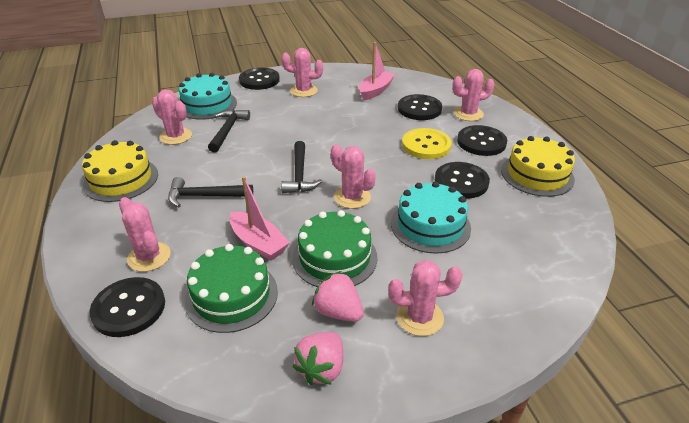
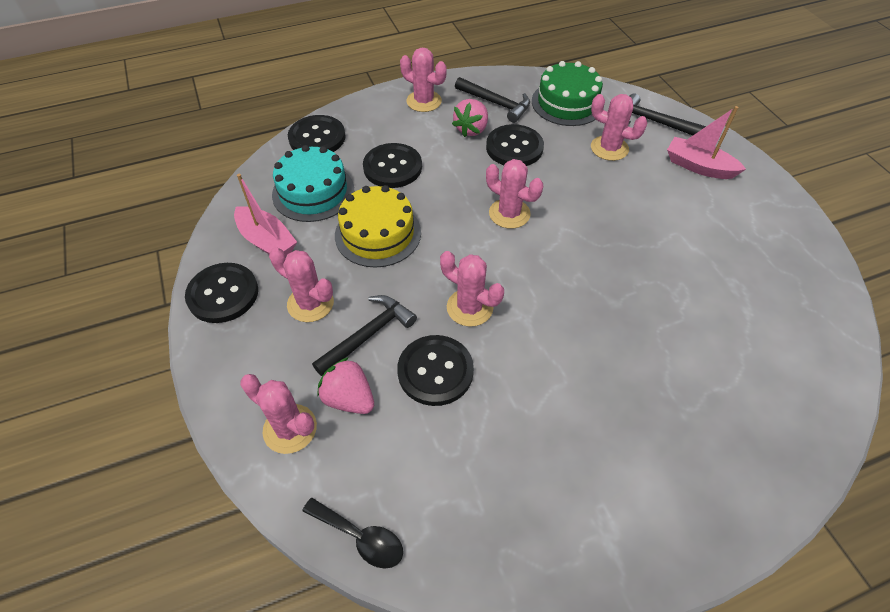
black spoon: 0 -> 1
green cake: 2 -> 1
turquoise cake: 2 -> 1
yellow button: 1 -> 0
yellow cake: 2 -> 1

